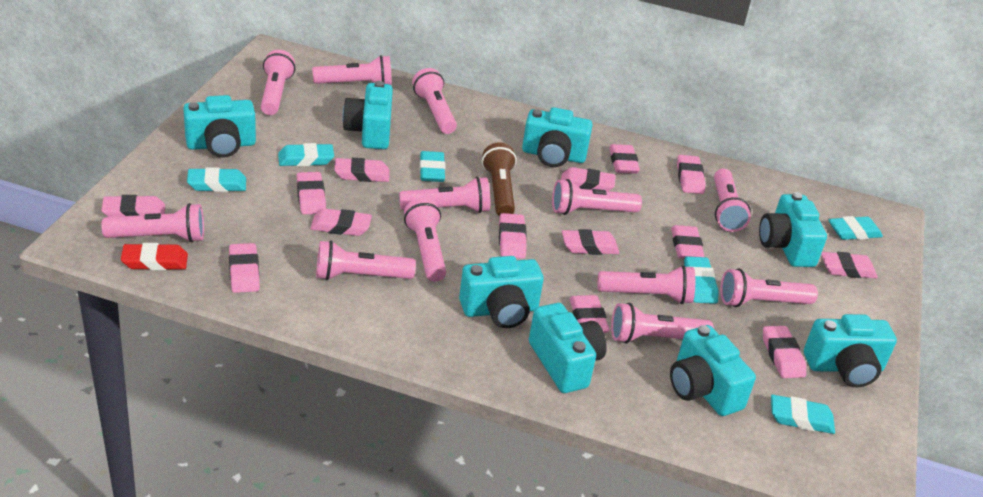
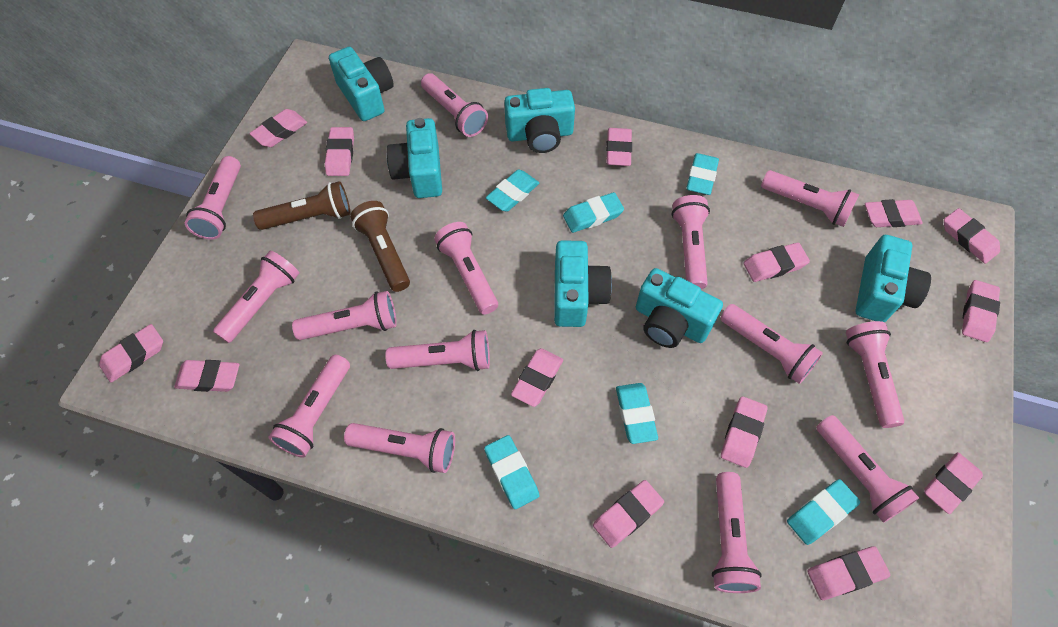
brown flashlight: 1 -> 2
pink flashlight: 12 -> 14
red eraser: 1 -> 0
turquoise camera: 8 -> 6

